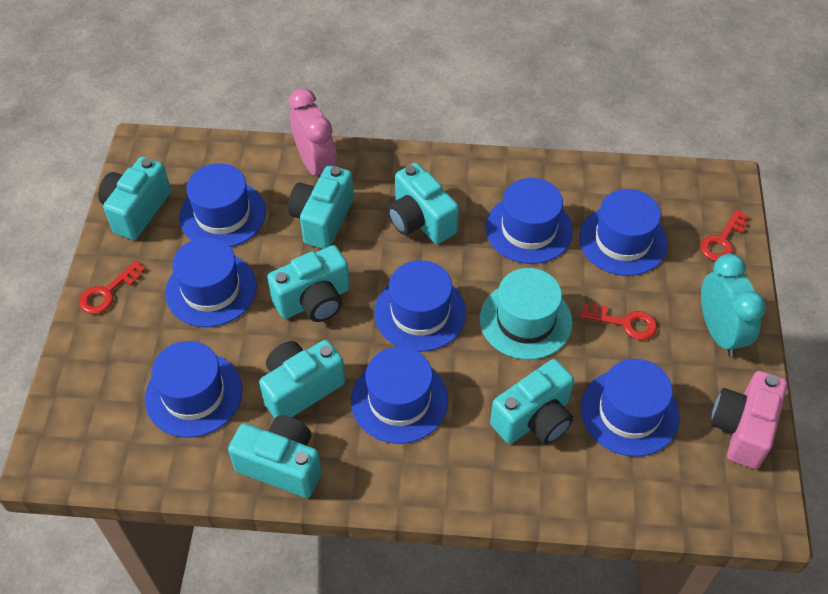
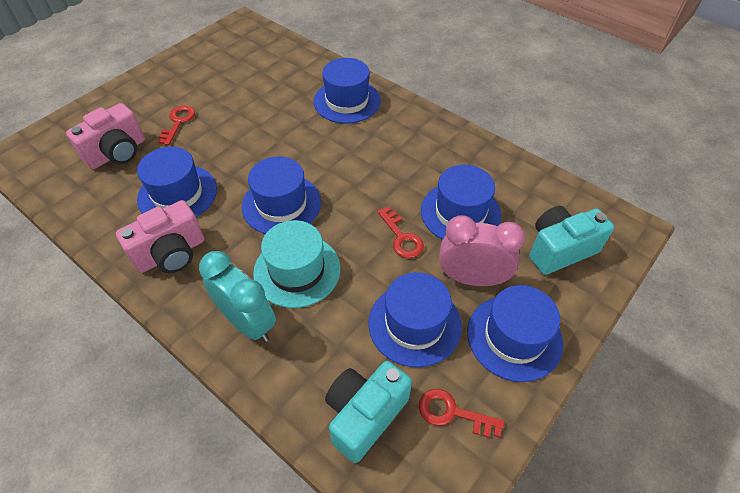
blue hat: 8 -> 6
pink camera: 1 -> 2
turquoise camera: 7 -> 2

